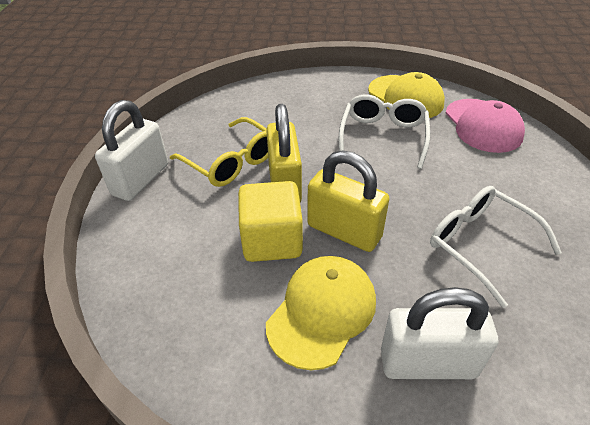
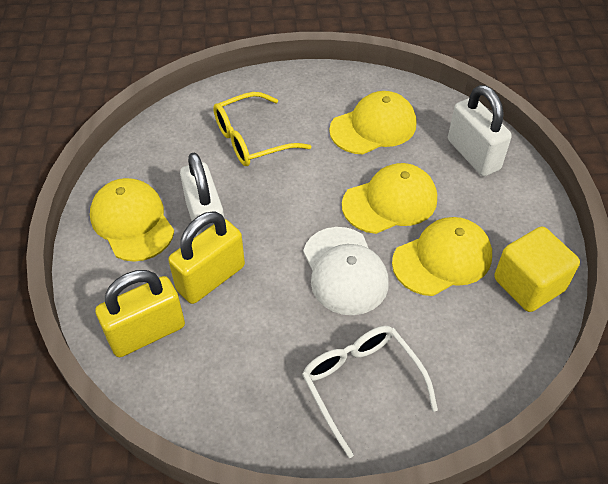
pink cap: 1 -> 0
white cap: 0 -> 1
white glasses: 2 -> 1
yellow cap: 2 -> 4

